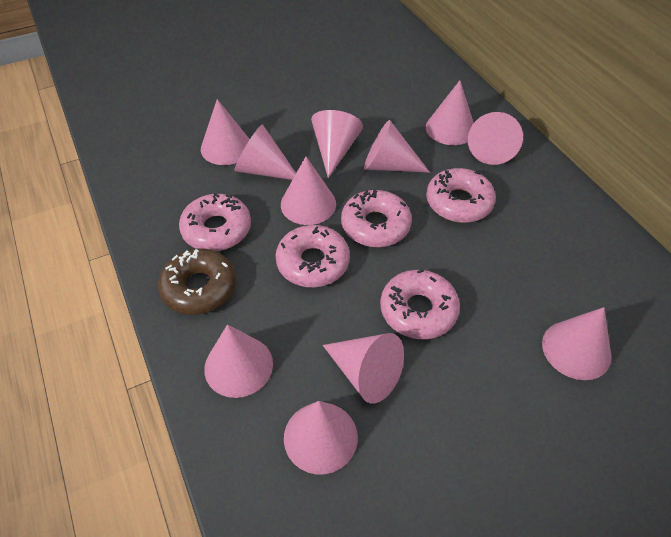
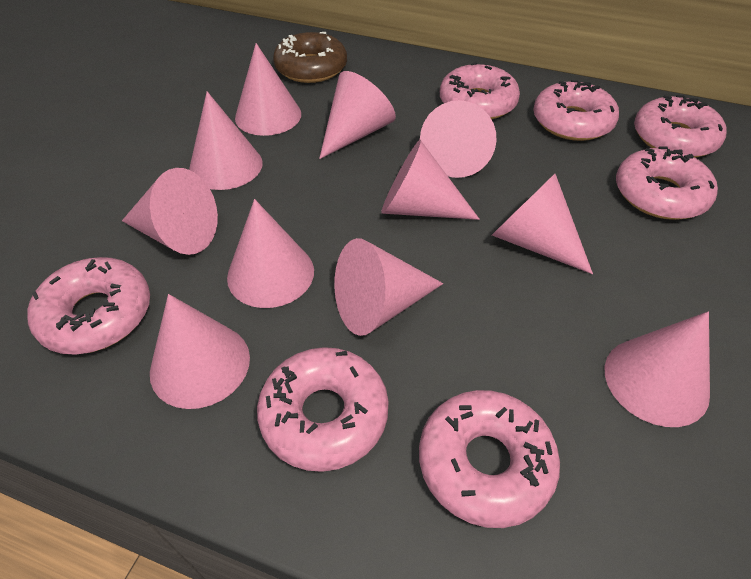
pink donut: 5 -> 7

